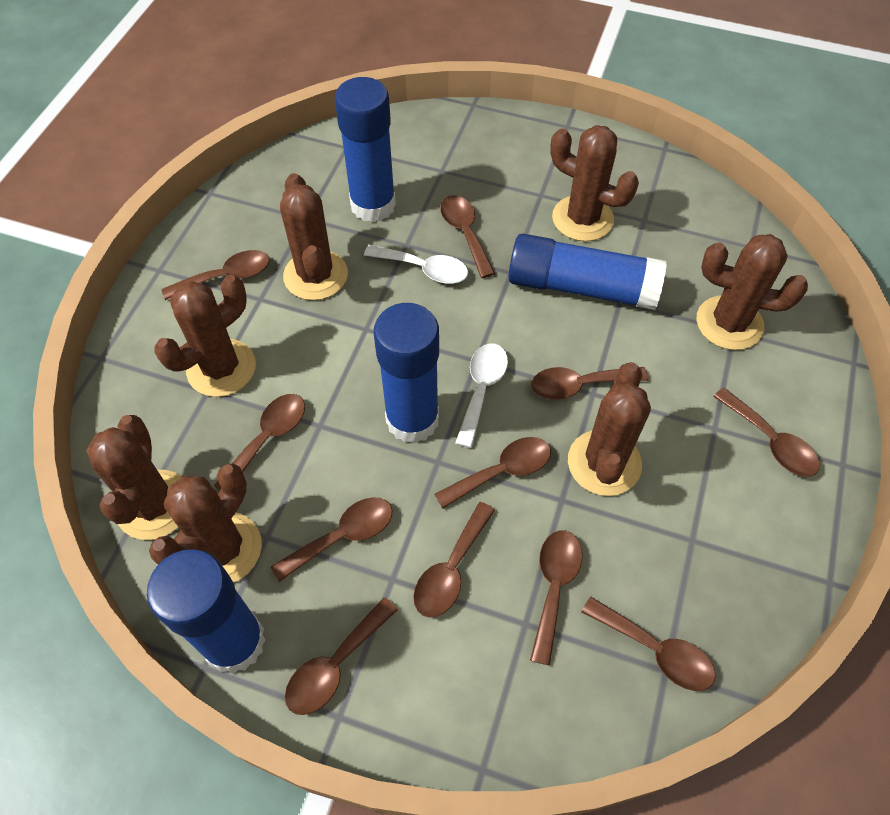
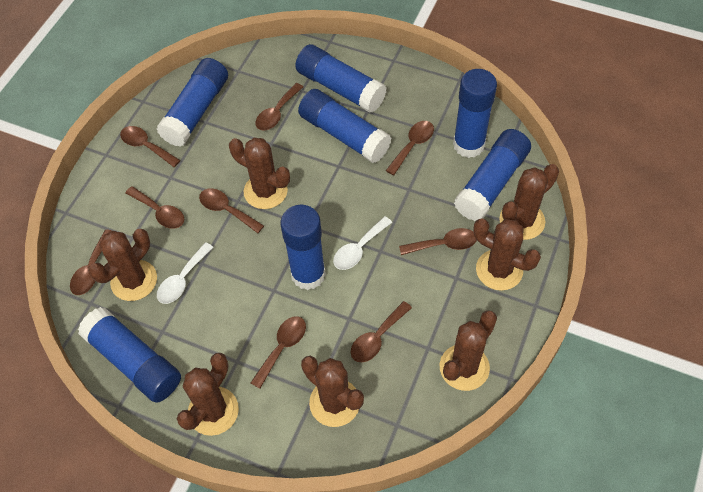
blue glue stick: 4 -> 7
brown spoon: 11 -> 9

